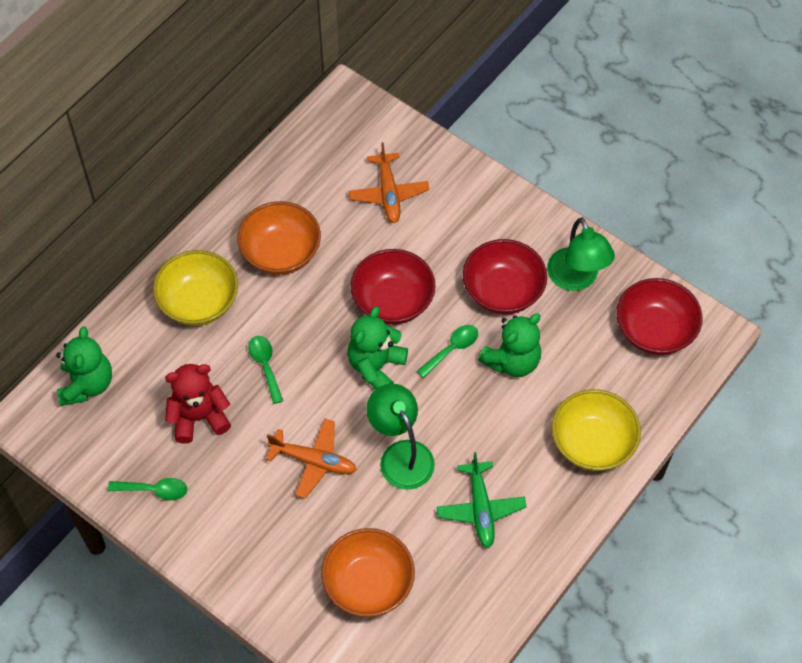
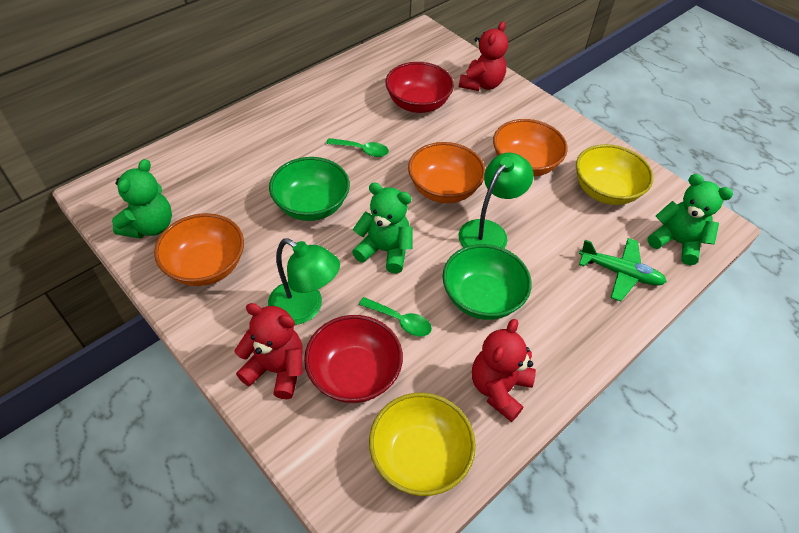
green bowl: 0 -> 2
green spoon: 3 -> 2
orange bowl: 2 -> 3
orange plane: 2 -> 0
red bowl: 3 -> 2
red teddy bear: 1 -> 3

